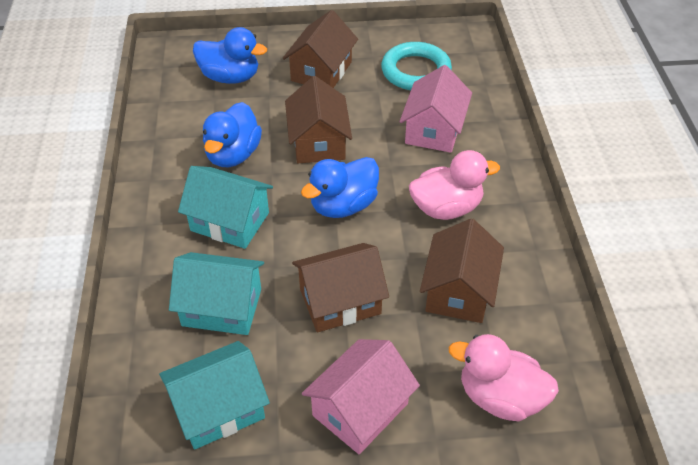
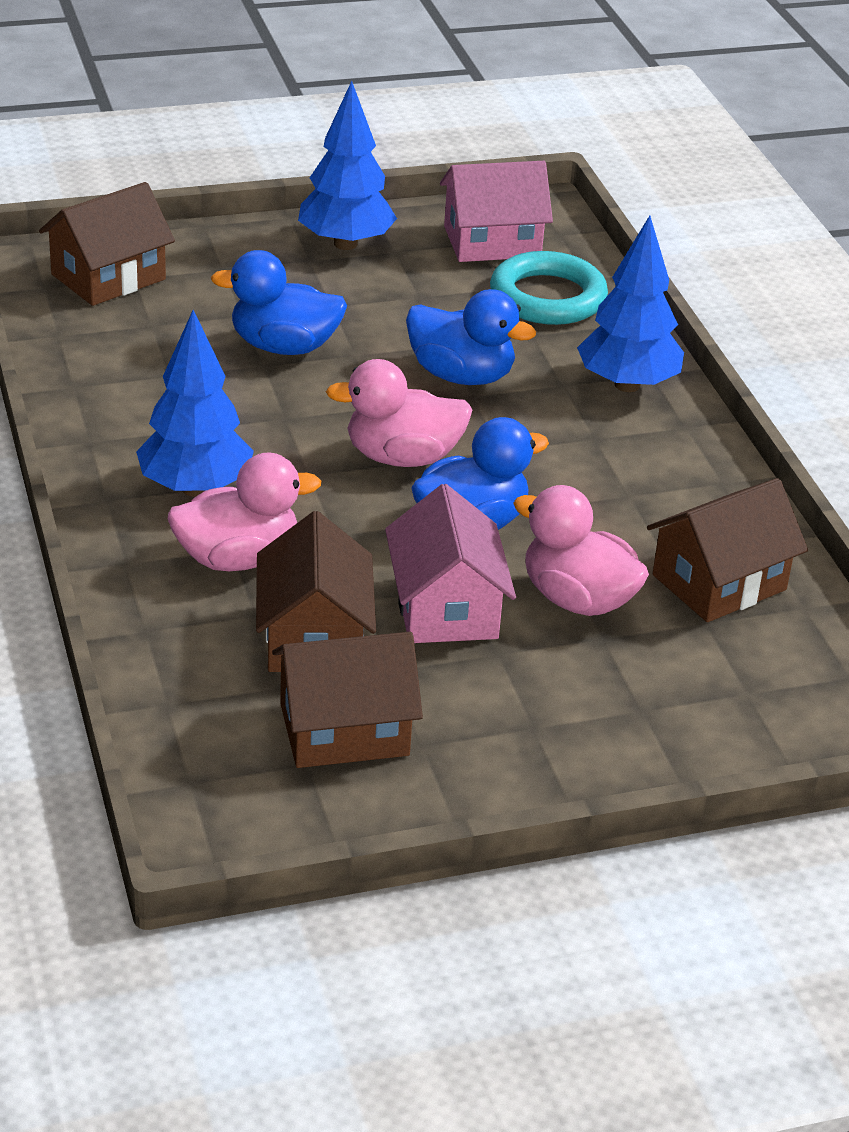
blue tree: 0 -> 3
pink duck: 2 -> 3
turquoise house: 3 -> 0

